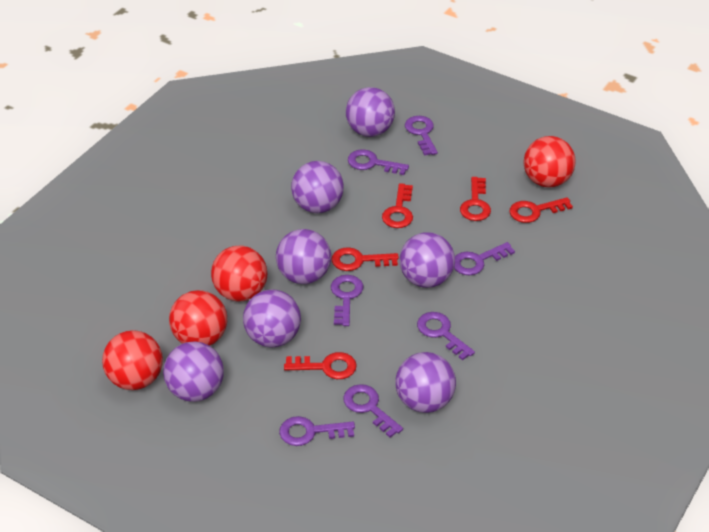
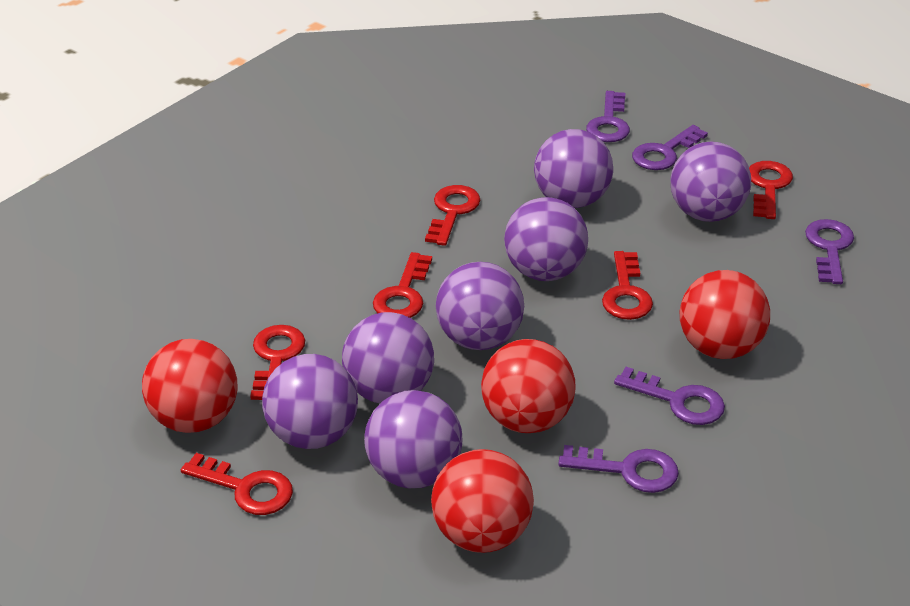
purple key: 7 -> 5
red key: 5 -> 6

